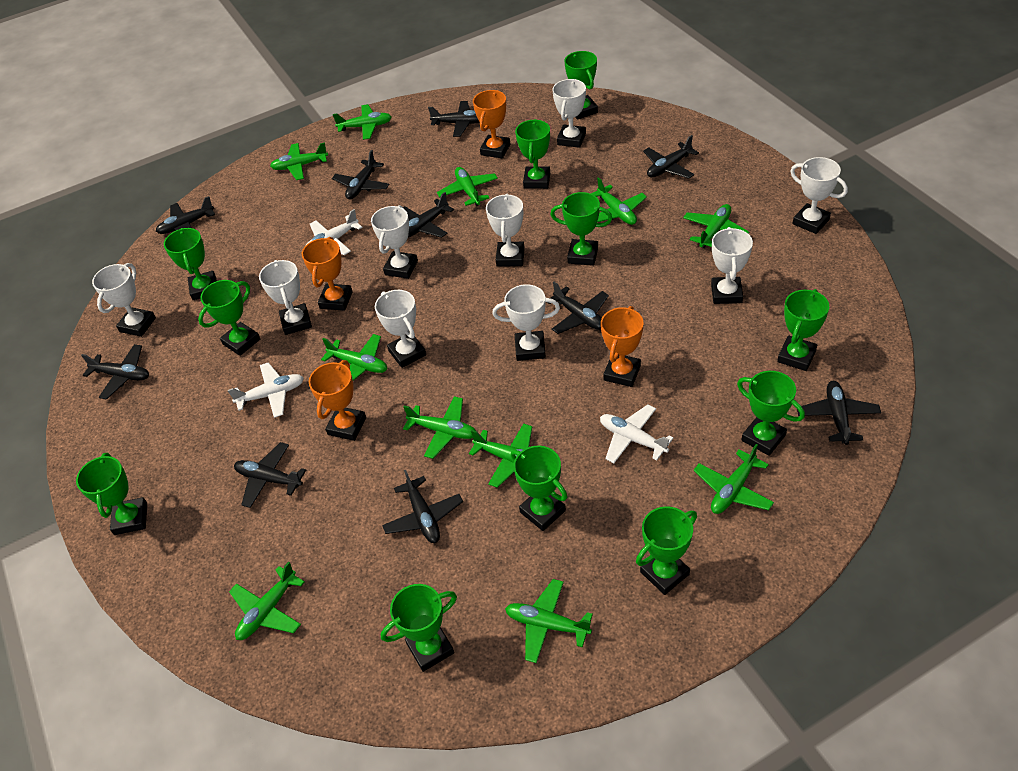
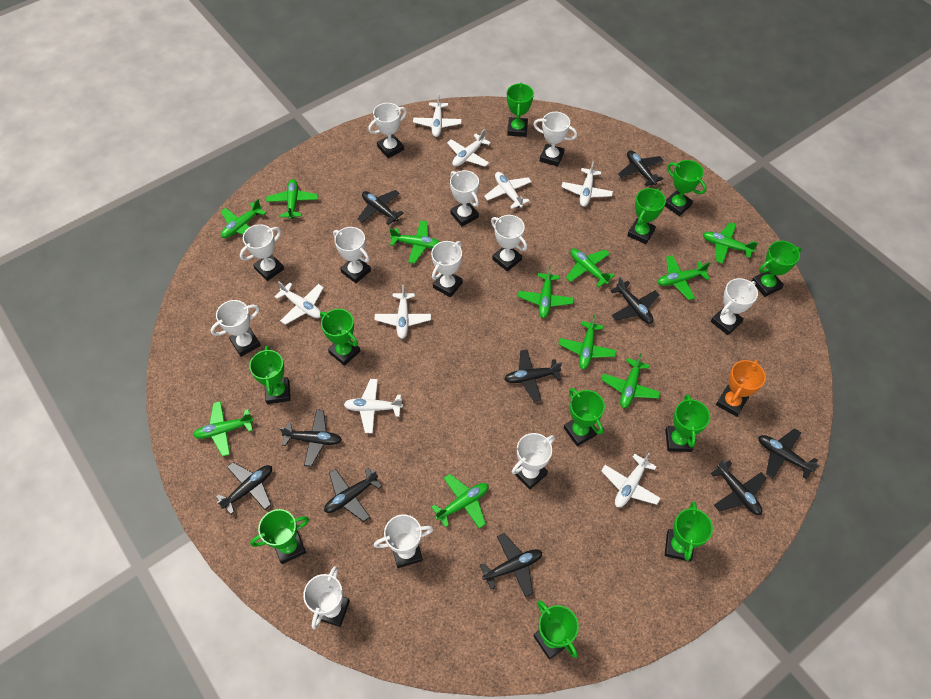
orange trophy: 4 -> 1
white plane: 3 -> 8
white trophy: 9 -> 12

